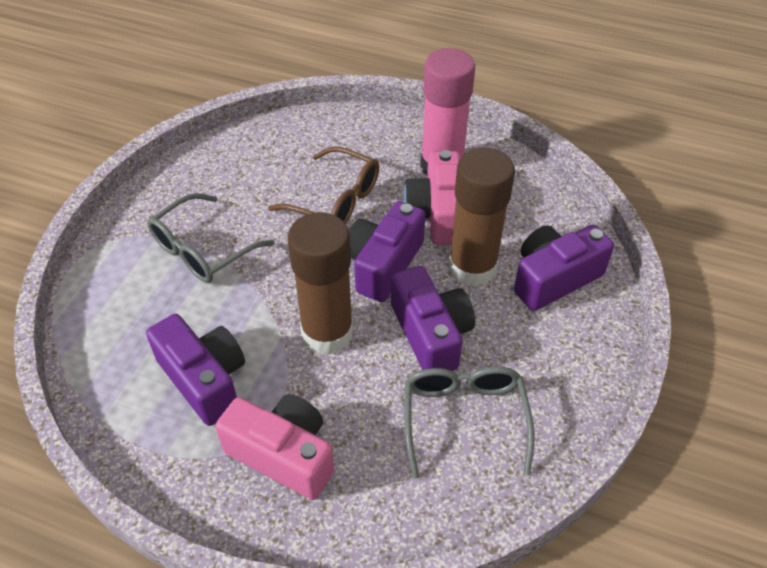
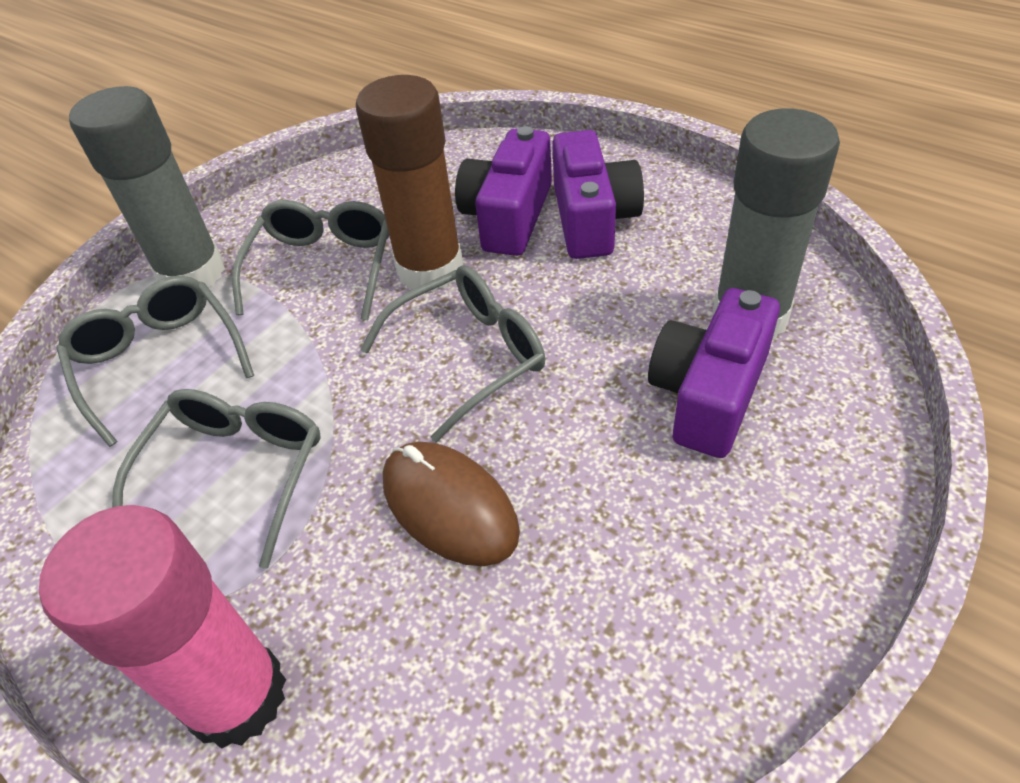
brown glasses: 1 -> 0
brown glue stick: 2 -> 1
brown mouse: 0 -> 1
grey glasses: 2 -> 4
grey glue stick: 0 -> 2
pink camera: 2 -> 0
purple camera: 4 -> 3

